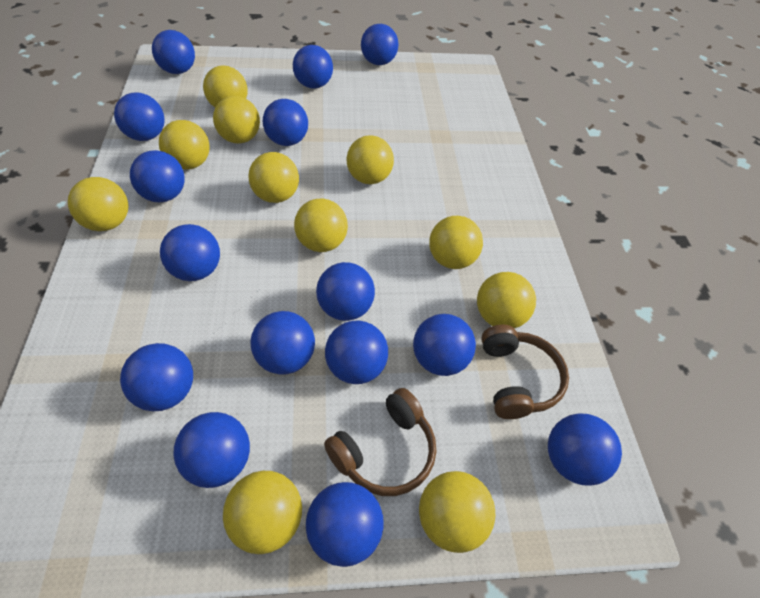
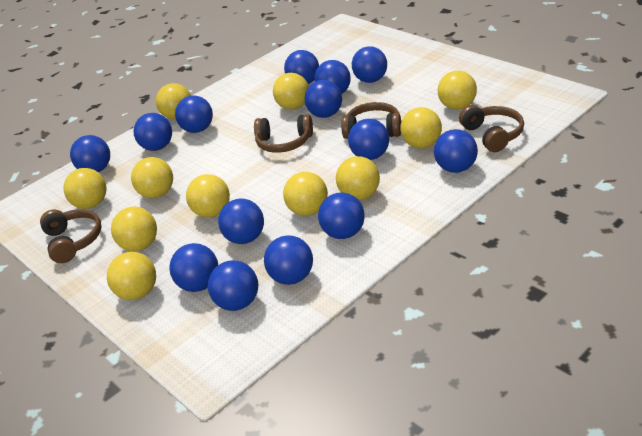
blue ball: 15 -> 14
brown headphones: 2 -> 4

